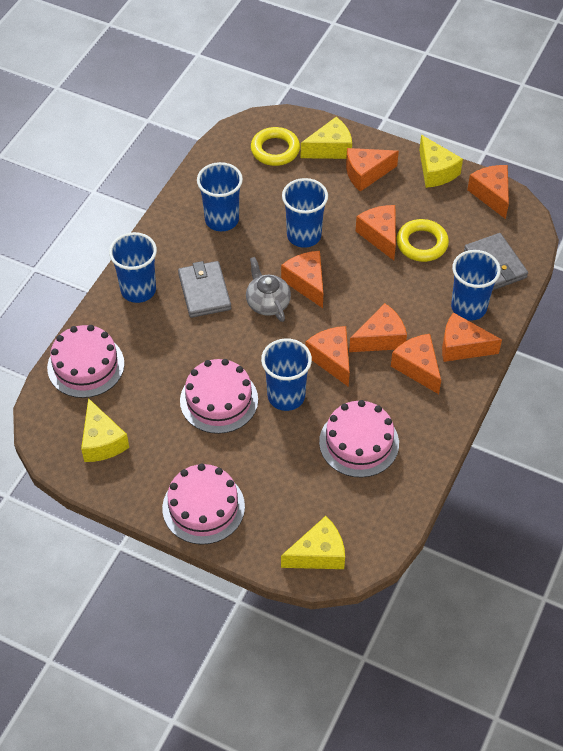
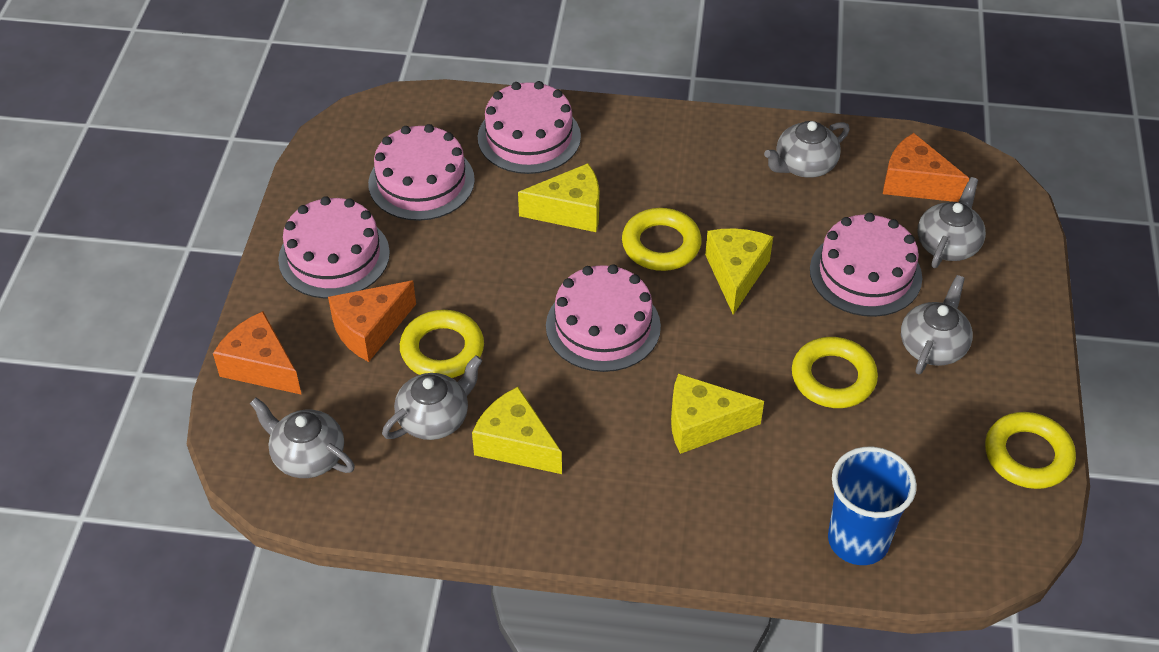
blue cup: 5 -> 1
grey teapot: 1 -> 5
grey wallet: 2 -> 0
orange cheese: 8 -> 3
pink cake: 4 -> 5
yellow ring: 2 -> 4

